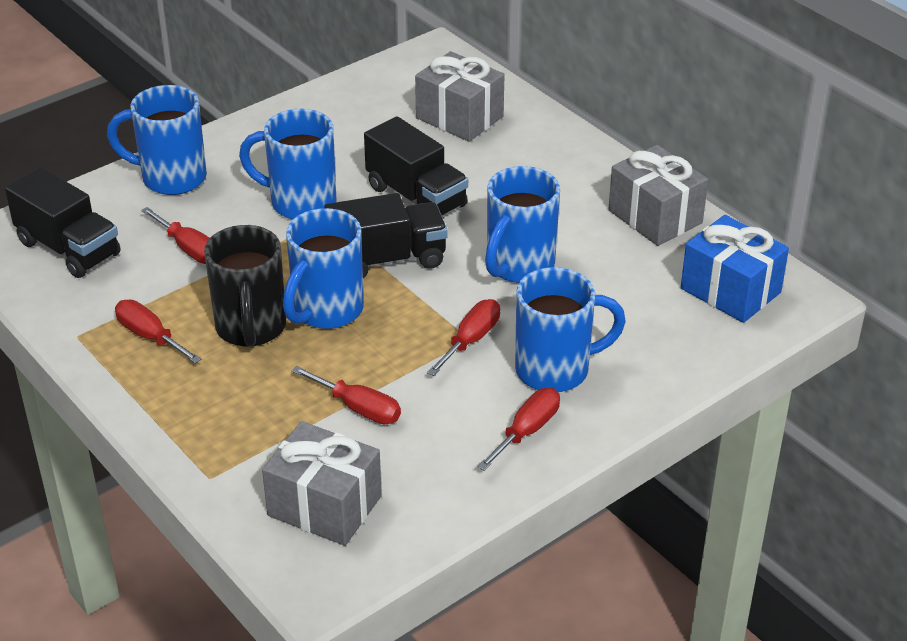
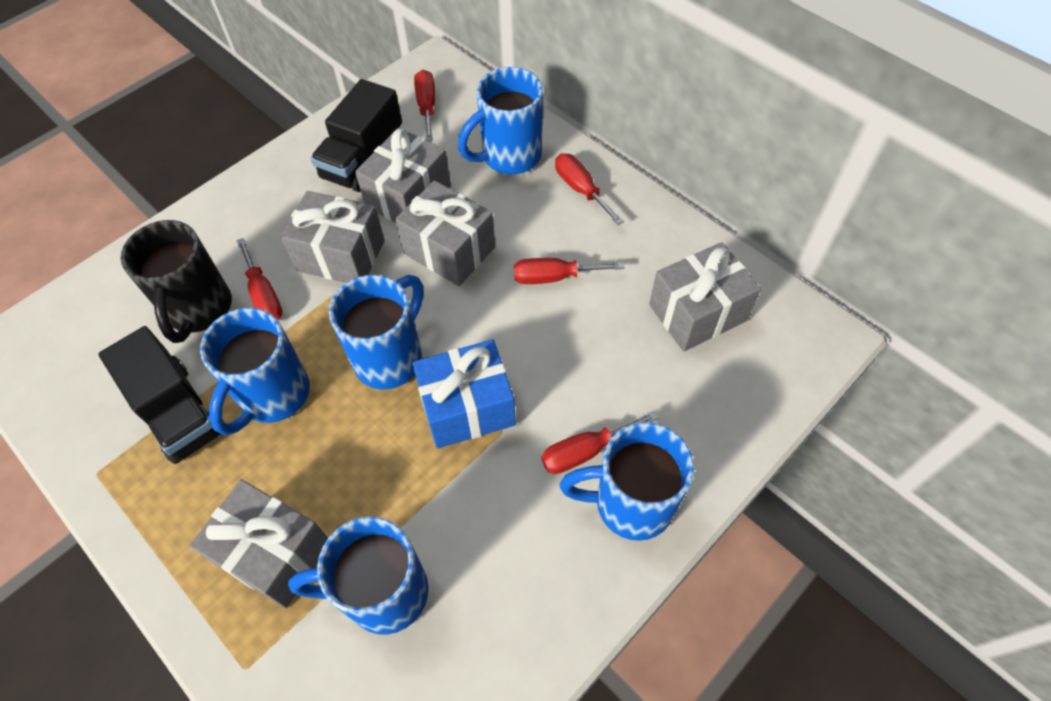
black truck: 3 -> 2
grey gift: 3 -> 5

